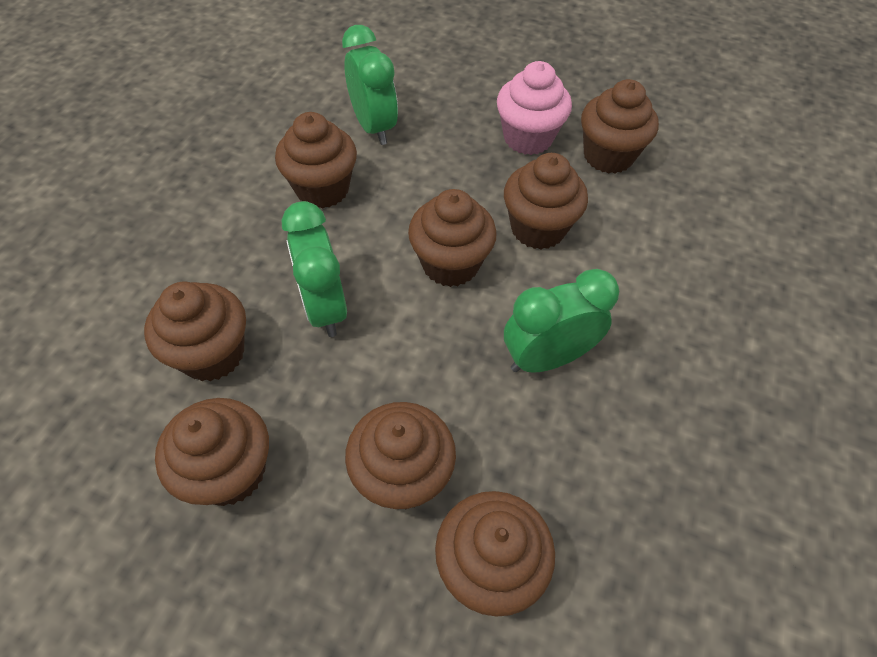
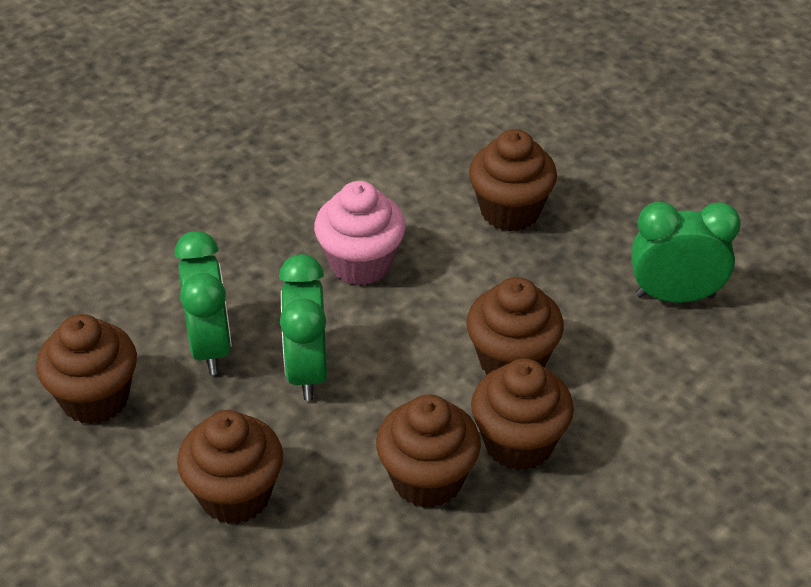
brown cupcake: 8 -> 6

